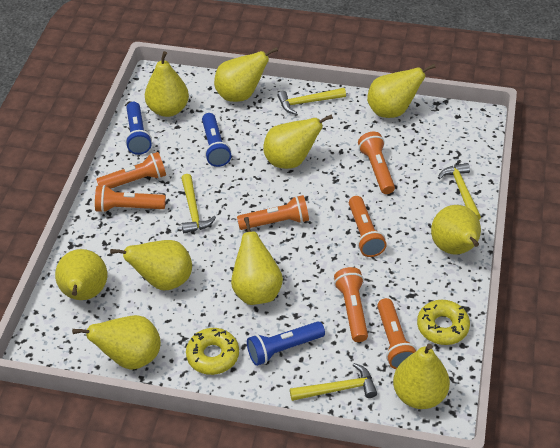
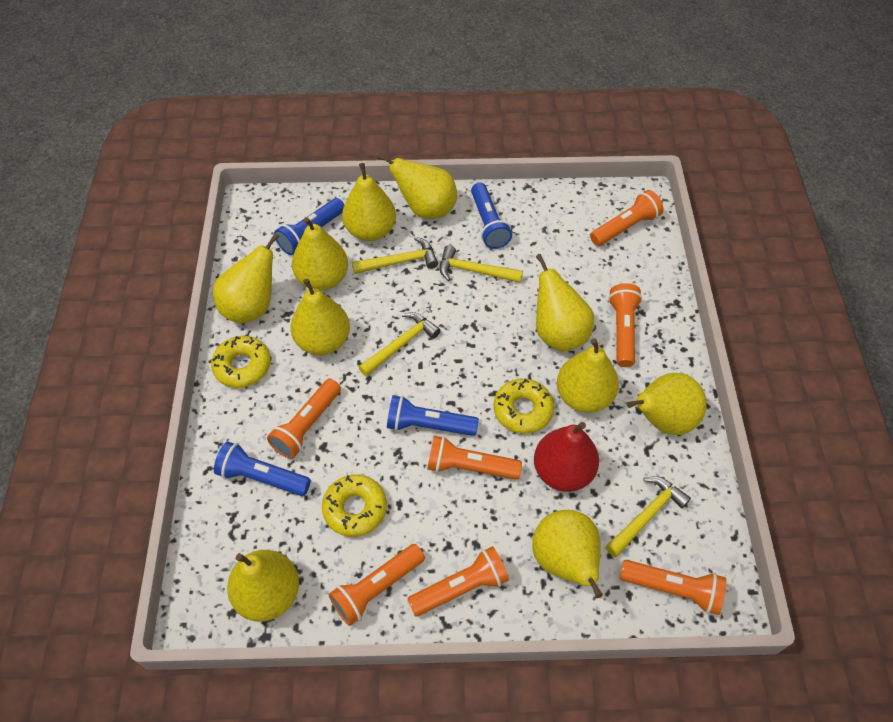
blue flashlight: 3 -> 4
red pear: 0 -> 1
yellow donut: 2 -> 3

